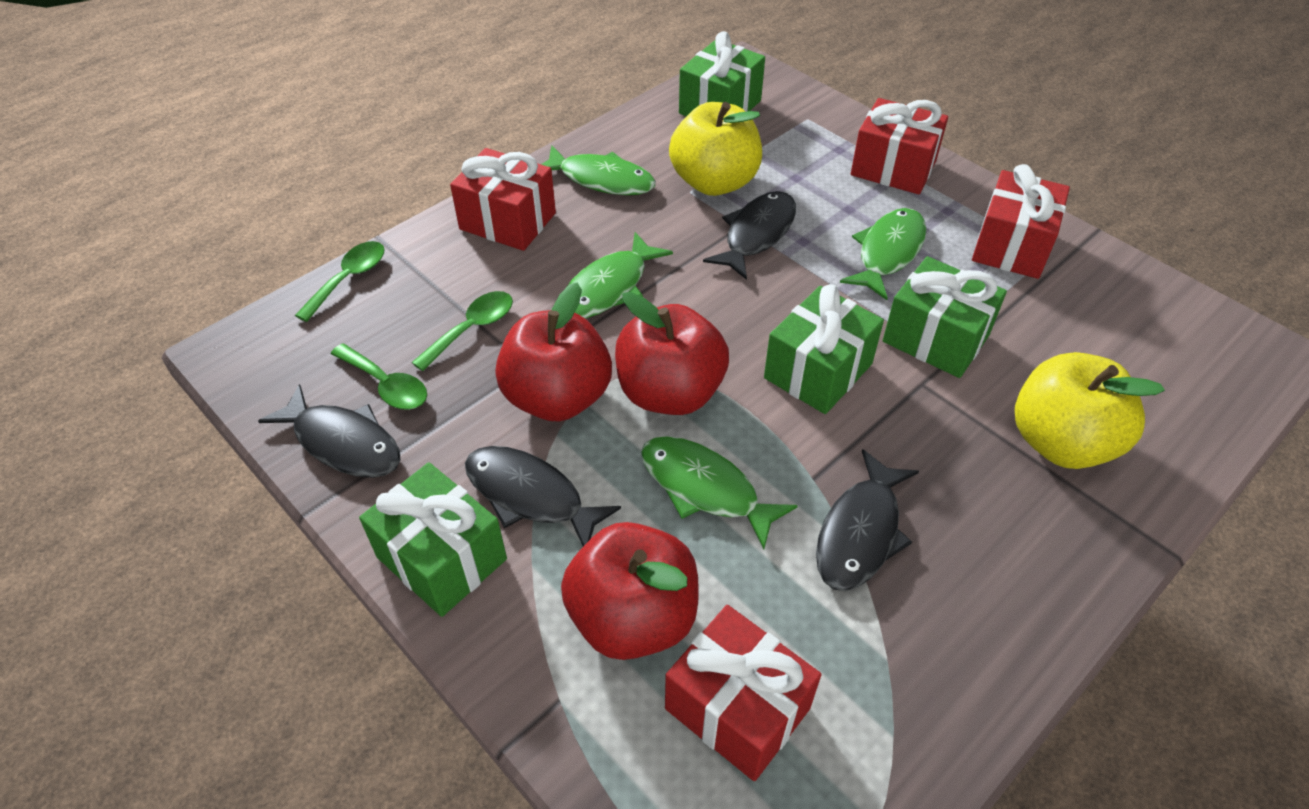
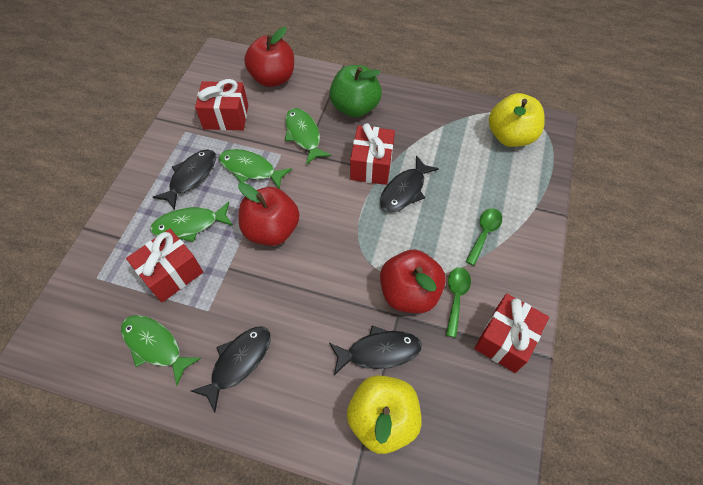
green apple: 0 -> 1
green gift: 4 -> 0
green spoon: 3 -> 2

